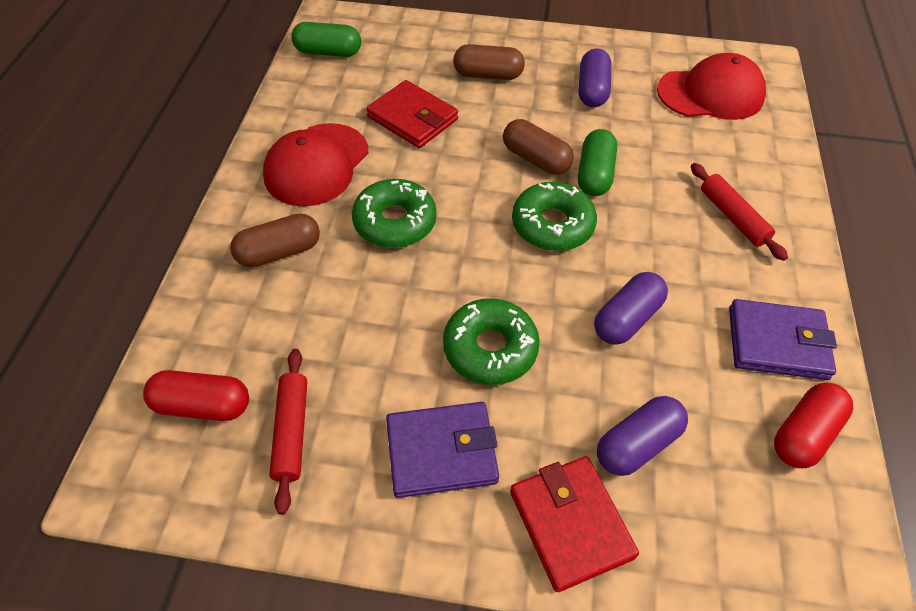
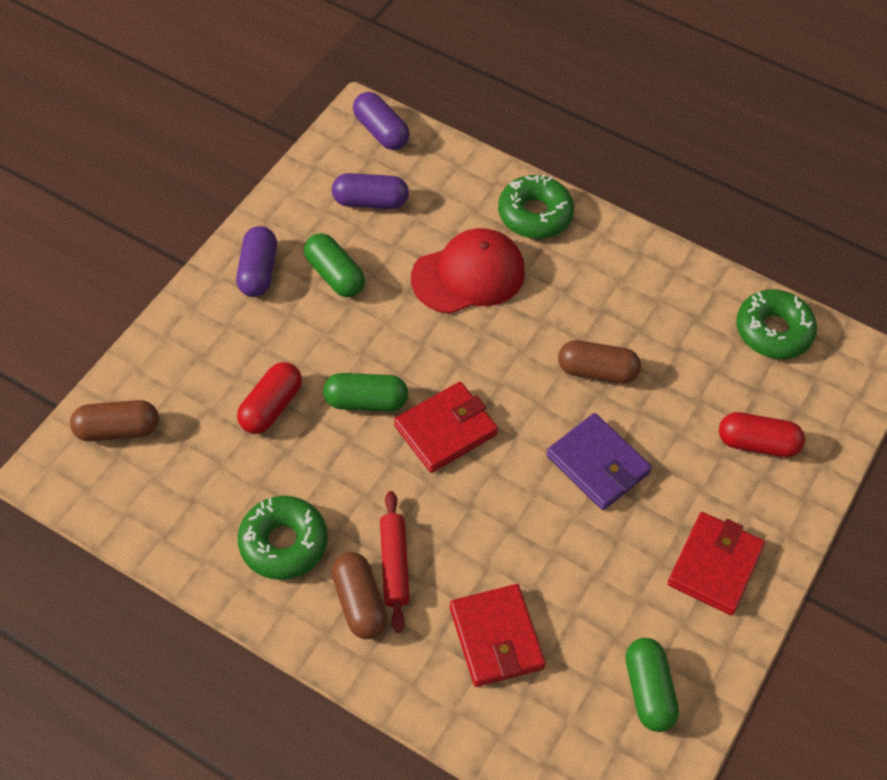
green capsule: 2 -> 3
purple wallet: 2 -> 1
red cap: 2 -> 1
red rolling pin: 2 -> 1
red wallet: 2 -> 3

